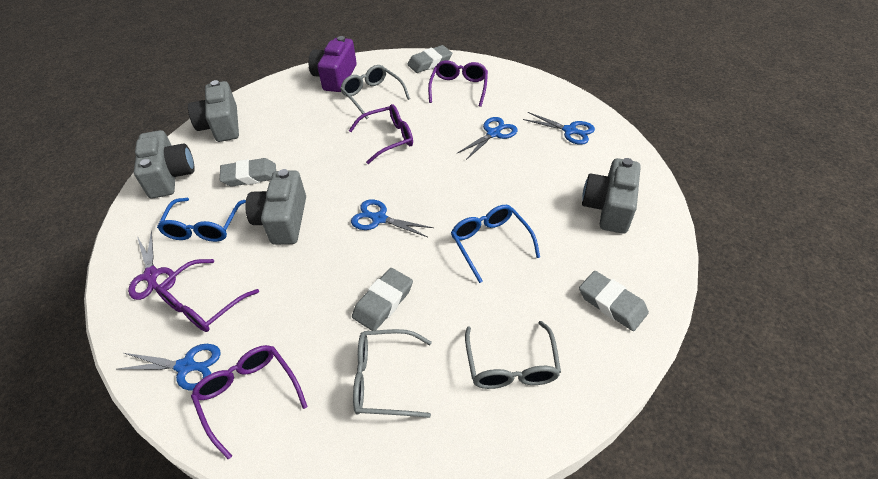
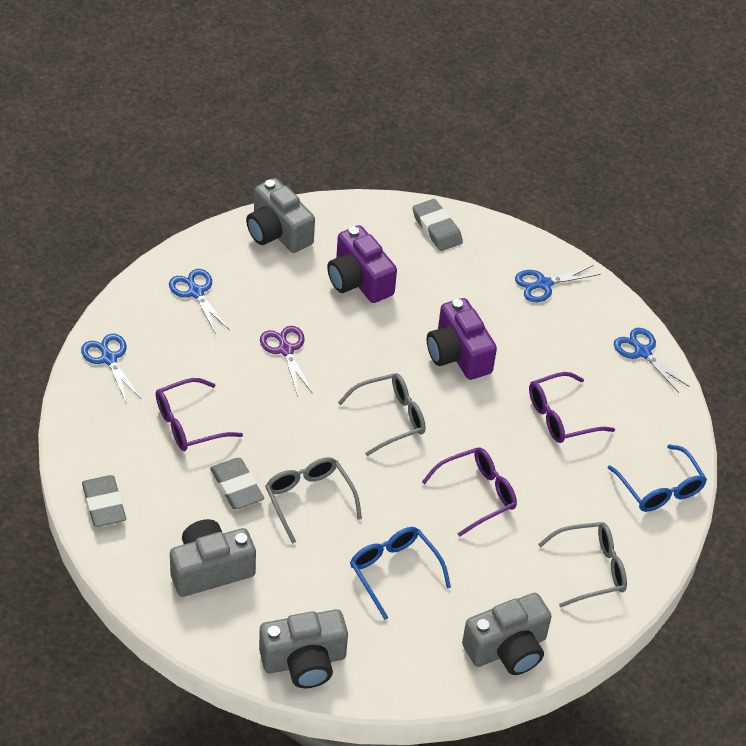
grey eraser: 4 -> 3
purple camera: 1 -> 2
purple glasses: 4 -> 3

